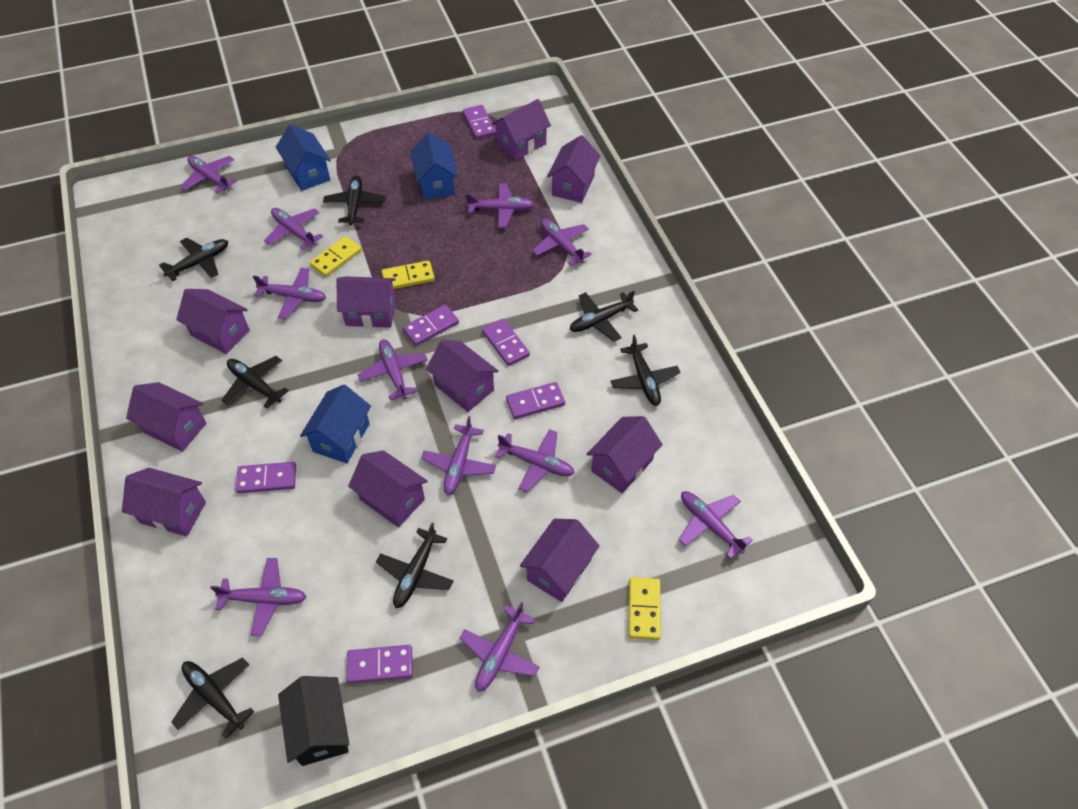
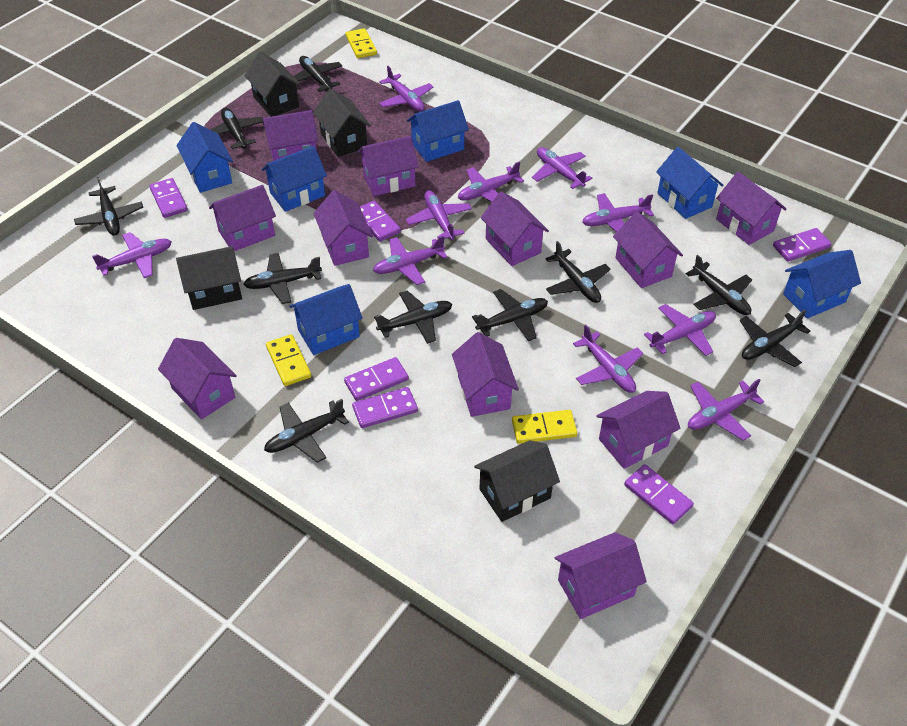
black house: 1 -> 4
black plane: 7 -> 10
blue house: 3 -> 6
purple house: 10 -> 11
purple plane: 11 -> 10

